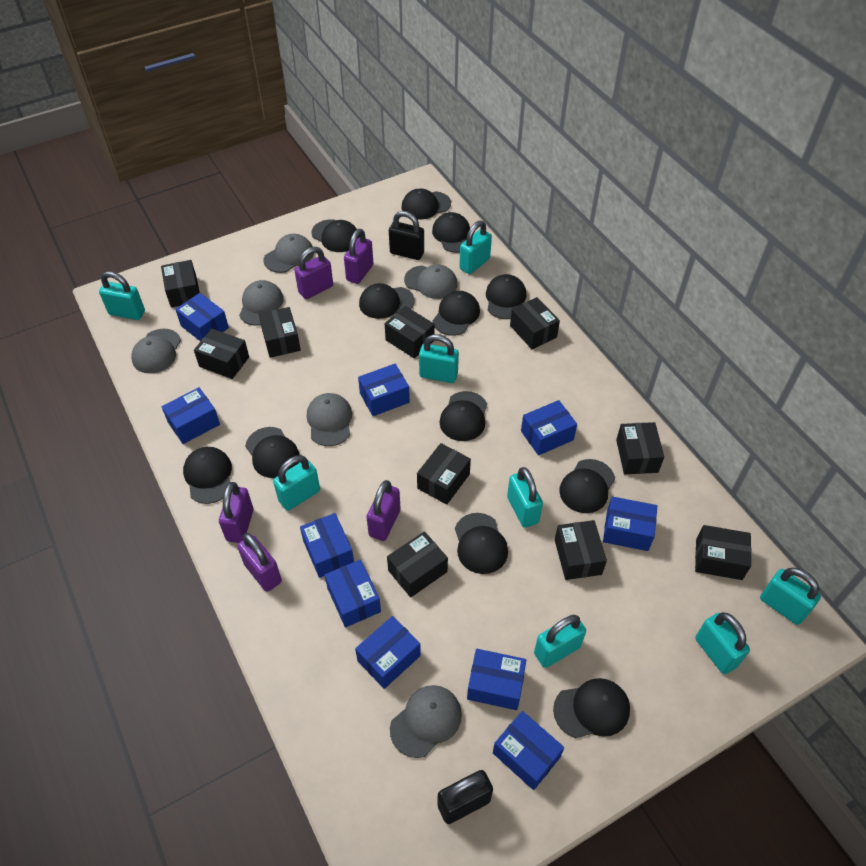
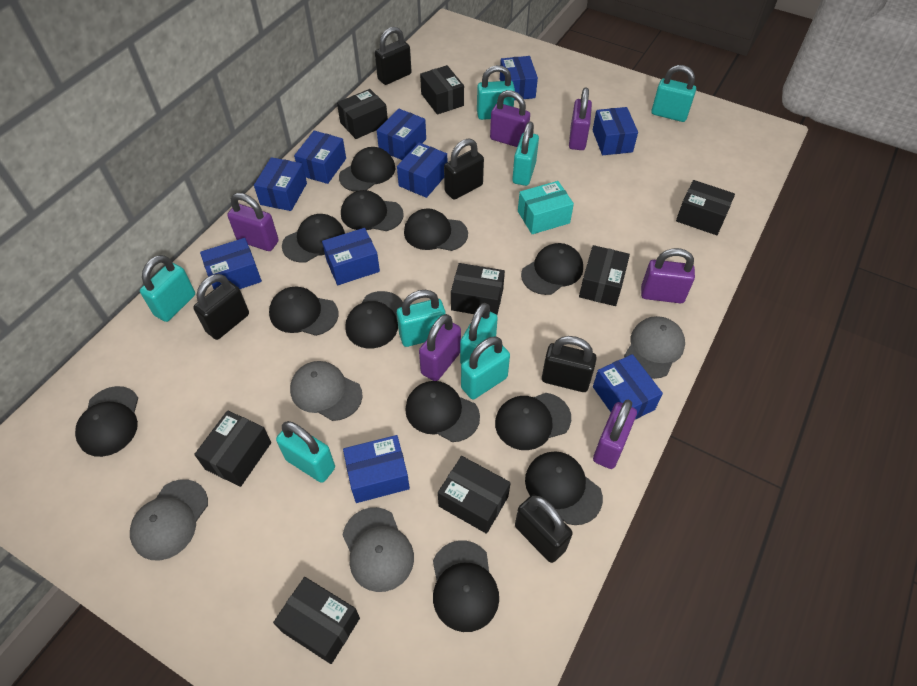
black box: 10 -> 8
black padlock: 2 -> 5
grey cap: 6 -> 4
purple padlock: 5 -> 6
turquoise box: 0 -> 1

